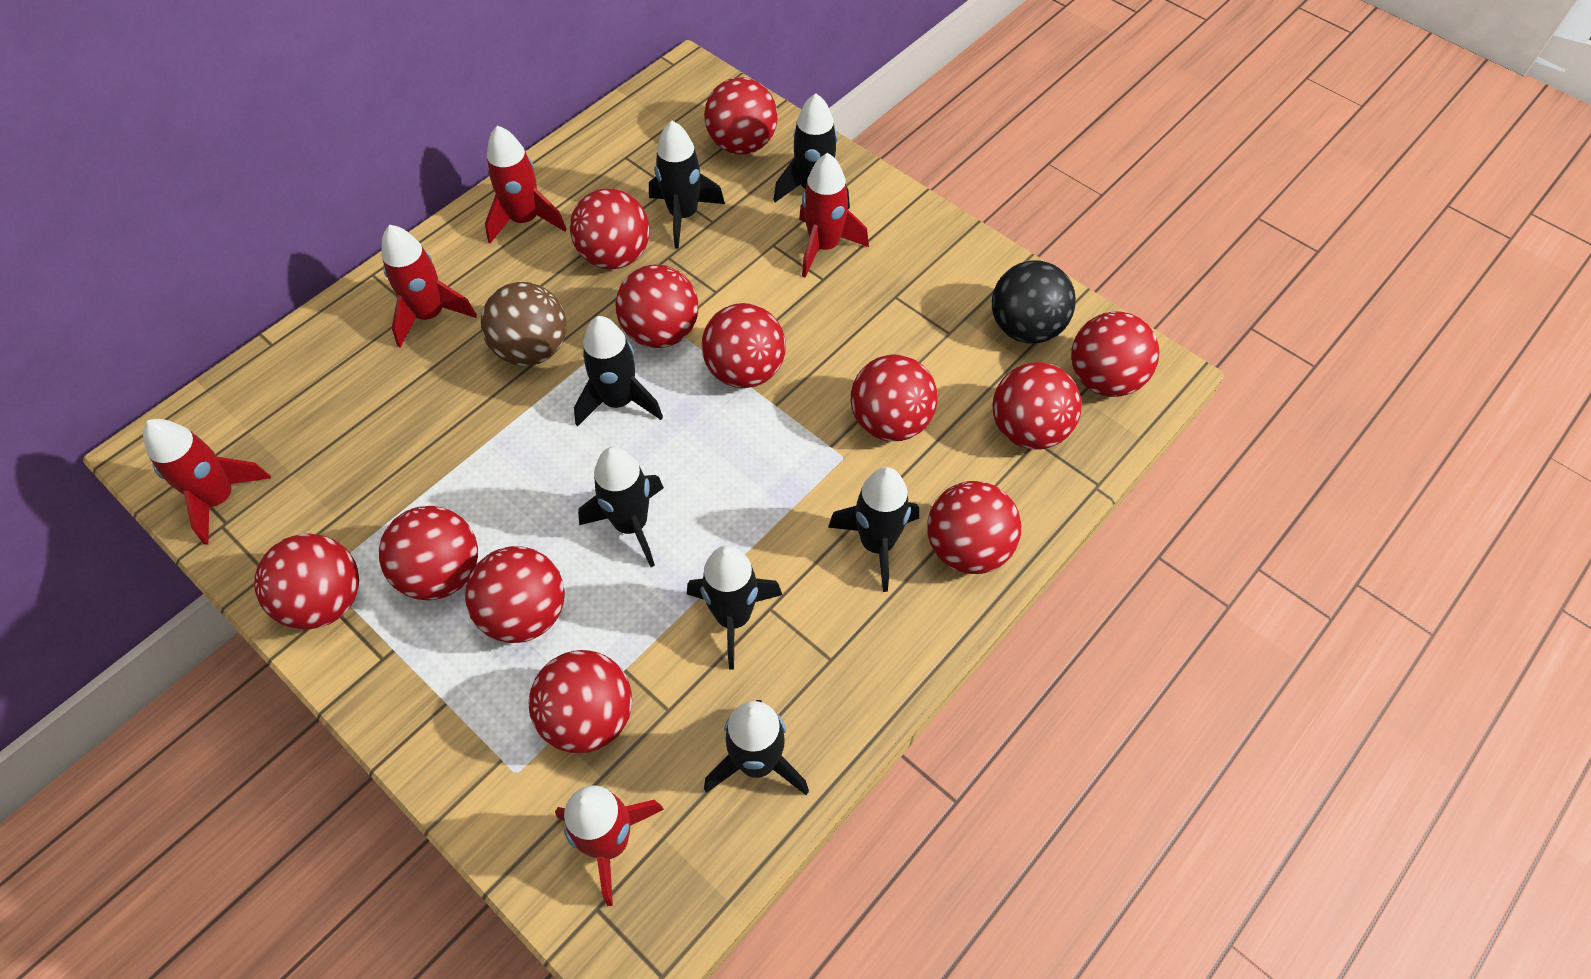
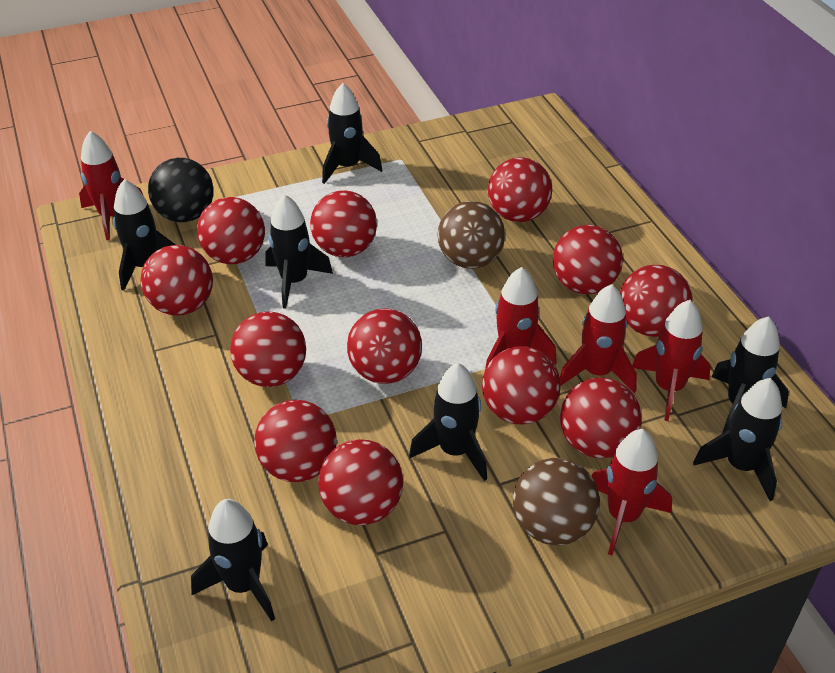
brown ball: 1 -> 2

